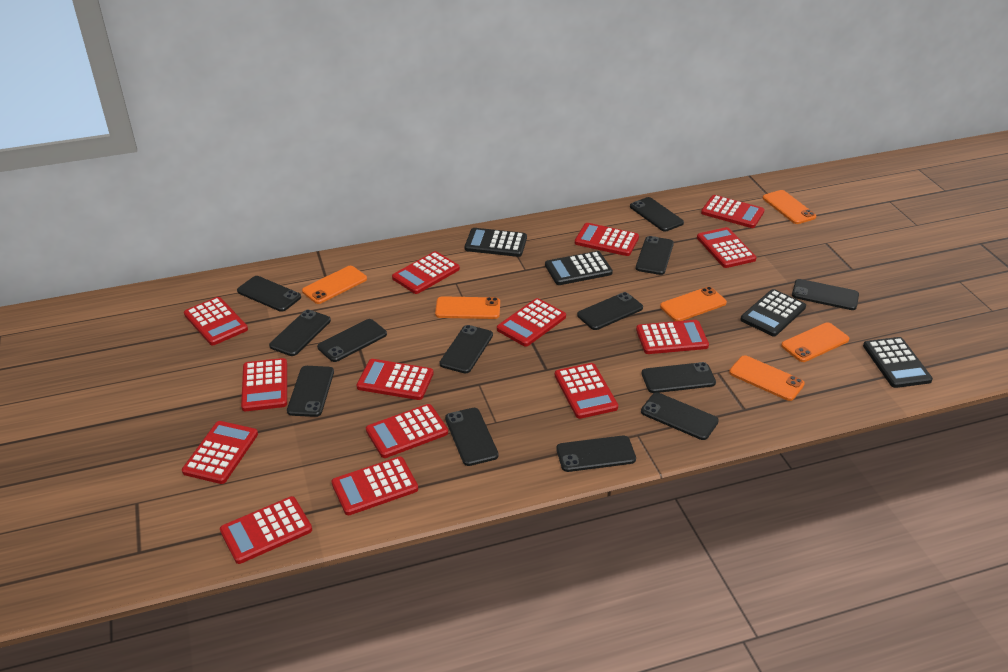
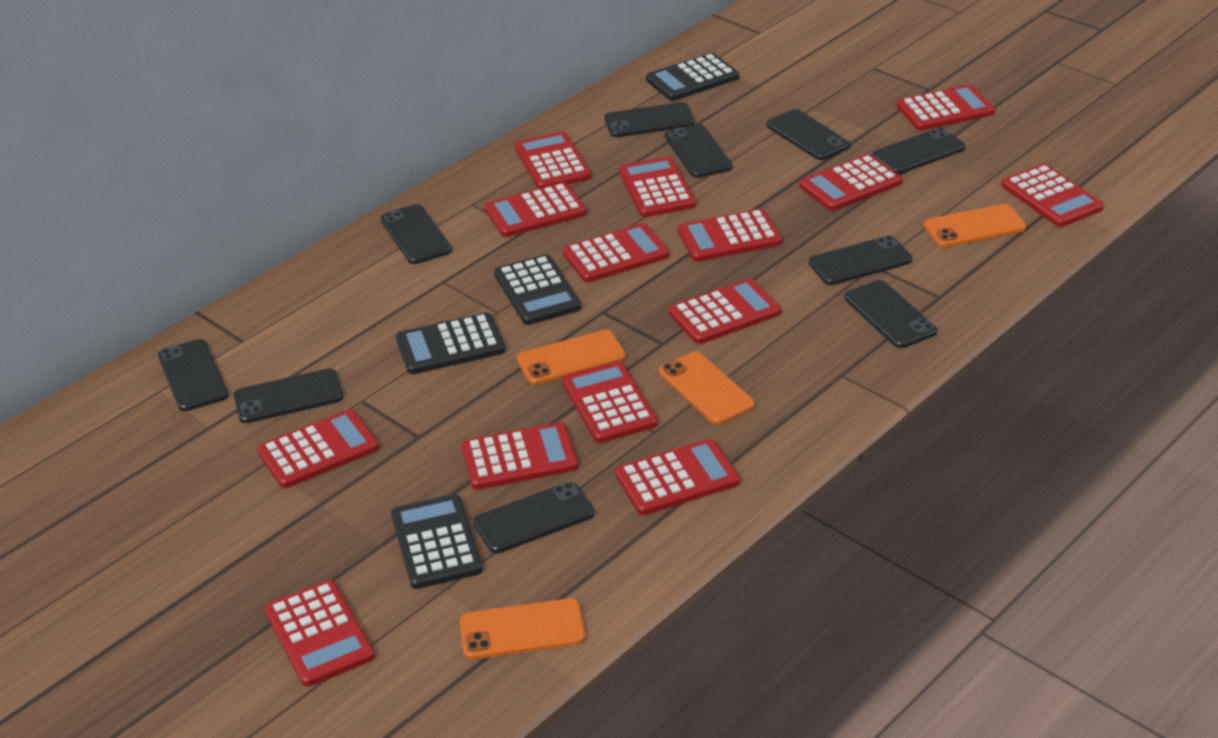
black phone: 13 -> 10
orange phone: 6 -> 4

